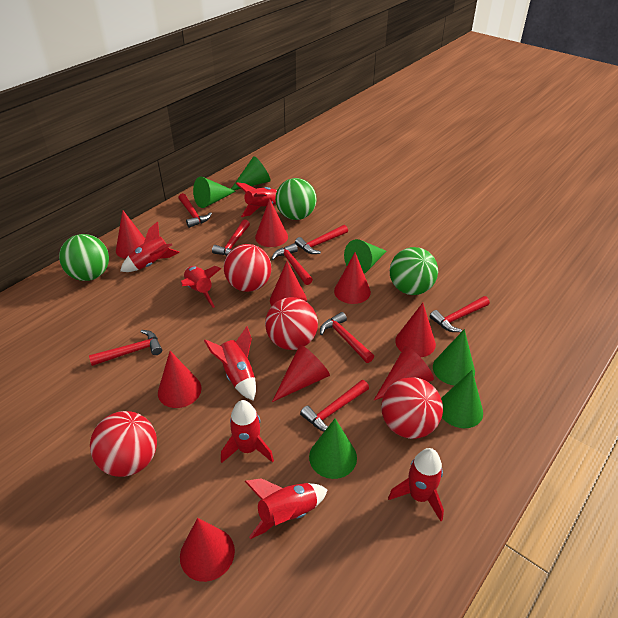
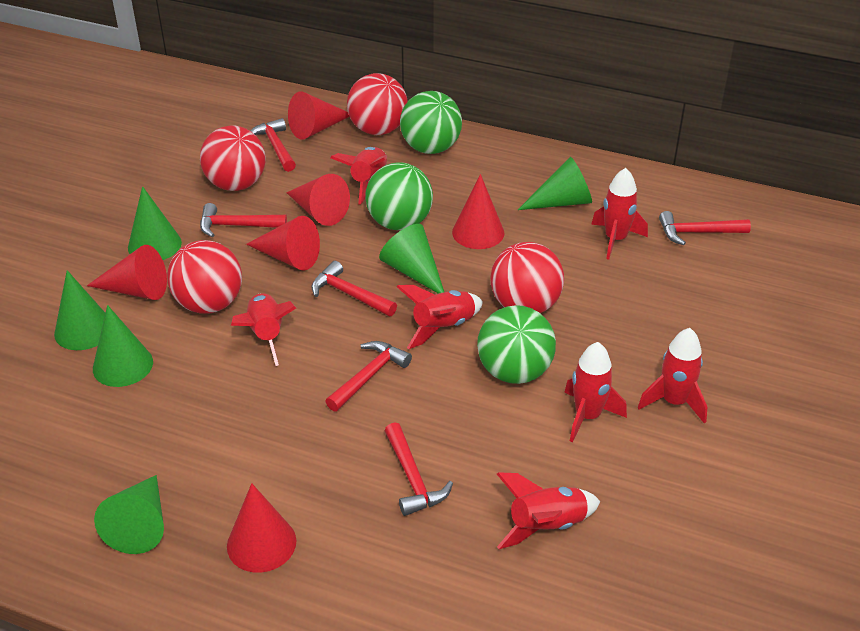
red cone: 9 -> 6
red hammer: 8 -> 6

